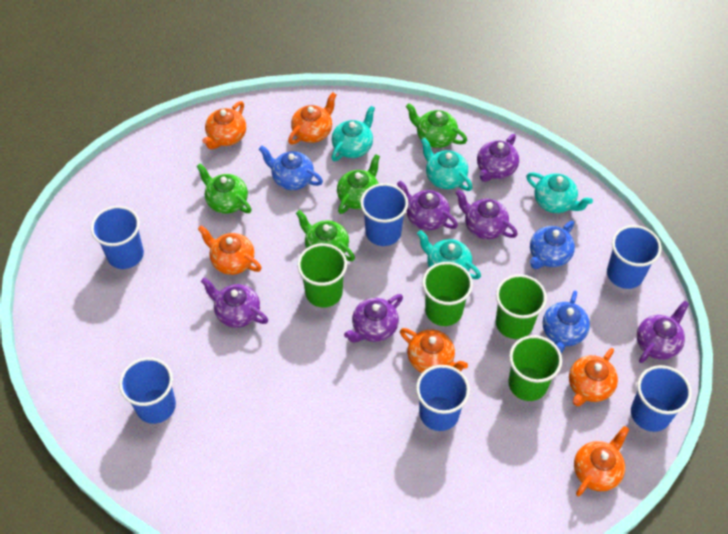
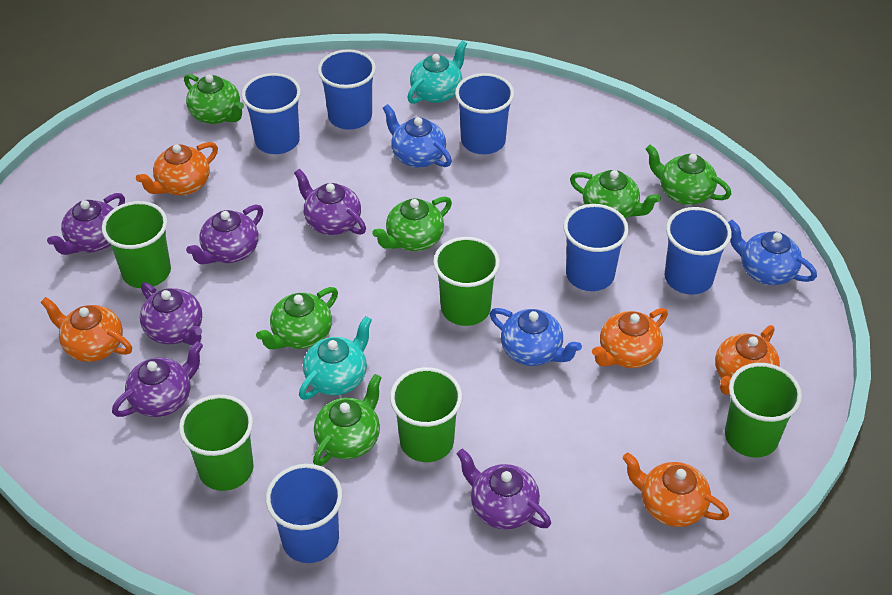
green cup: 4 -> 5
green teapot: 4 -> 6
orange teapot: 6 -> 5
turquoise teapot: 4 -> 2

